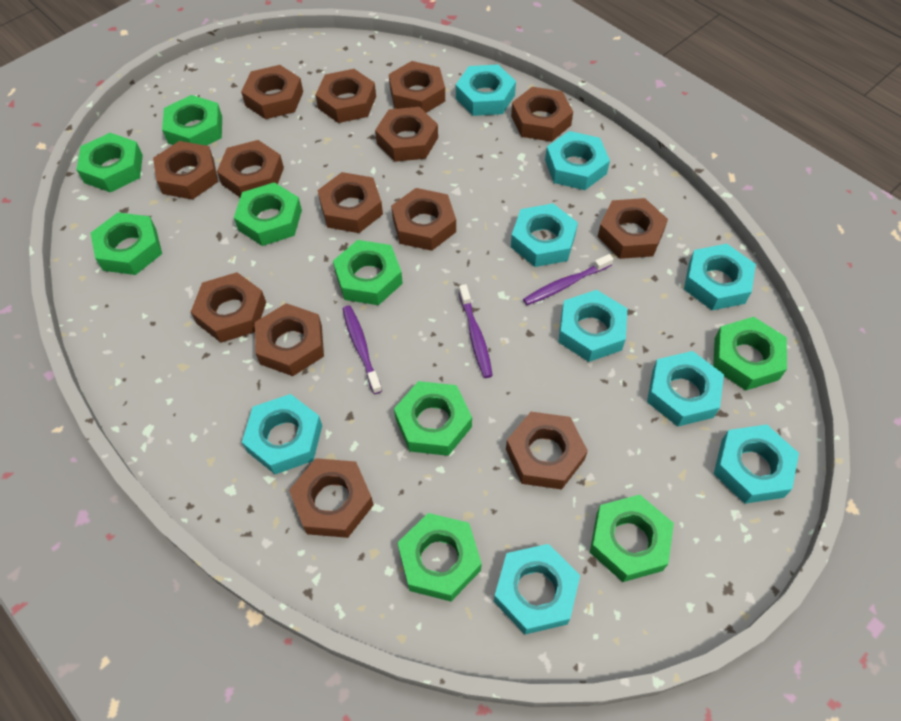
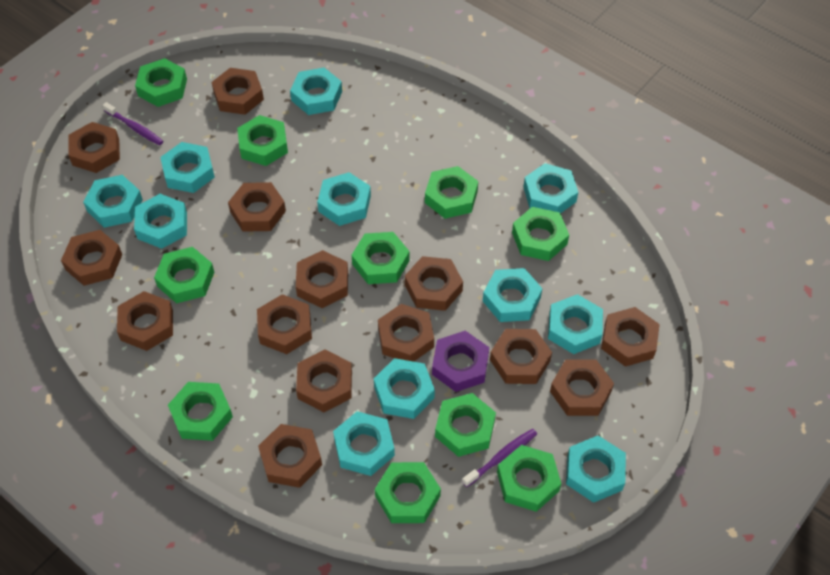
green nut: 9 -> 10
purple nut: 0 -> 1
purple toothbrush: 3 -> 2
turquoise nut: 9 -> 11

